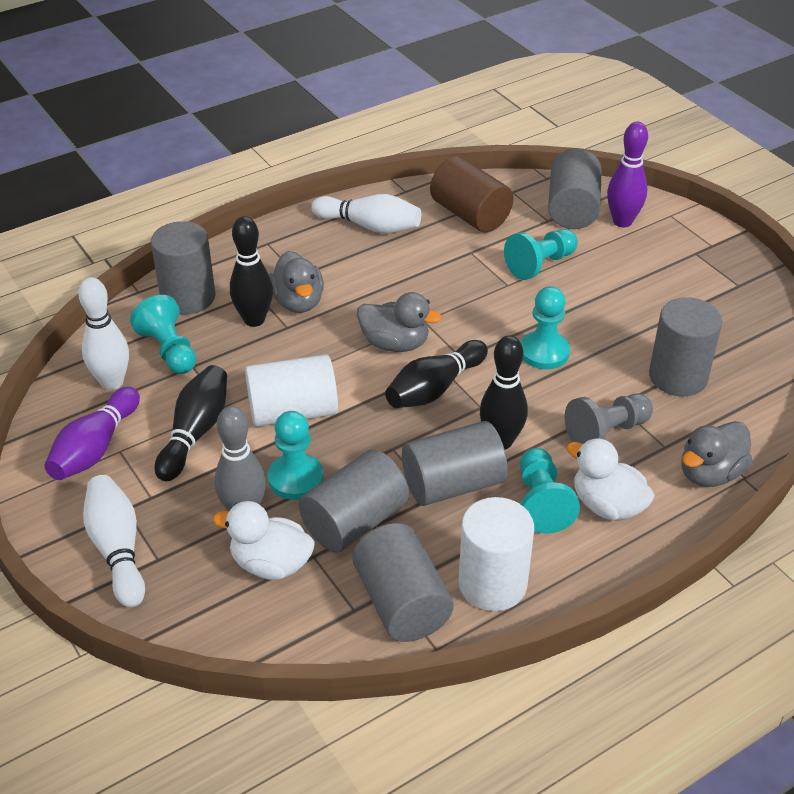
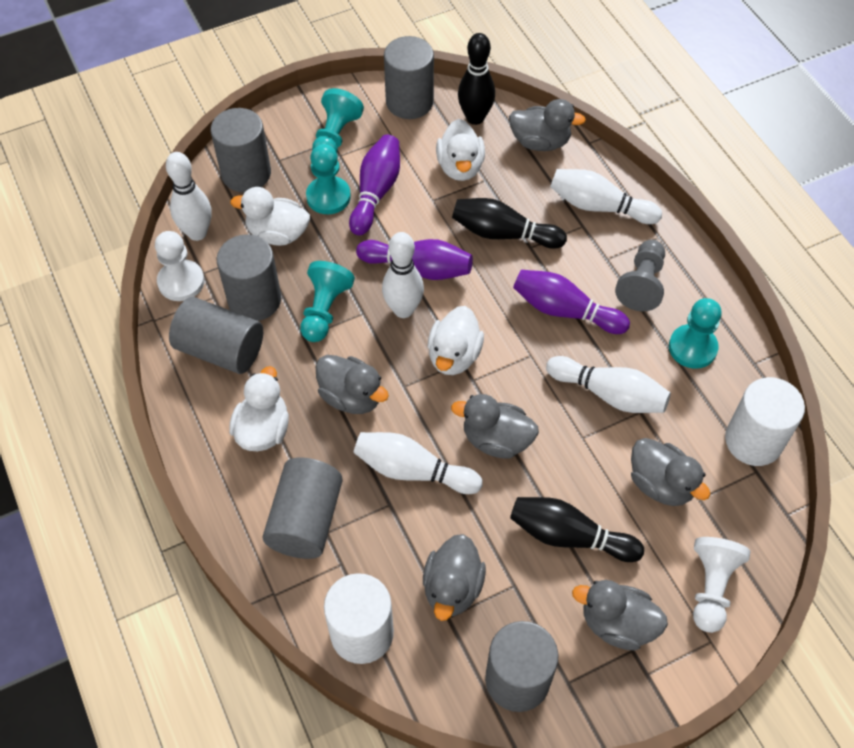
black bowling pin: 4 -> 3
brown cylinder: 1 -> 0
grey bowling pin: 1 -> 0
grey duck: 3 -> 6
purple bowling pin: 2 -> 3
turquoise pawn: 5 -> 4
white bowling pin: 3 -> 5
white duck: 2 -> 4
white pawn: 0 -> 2

